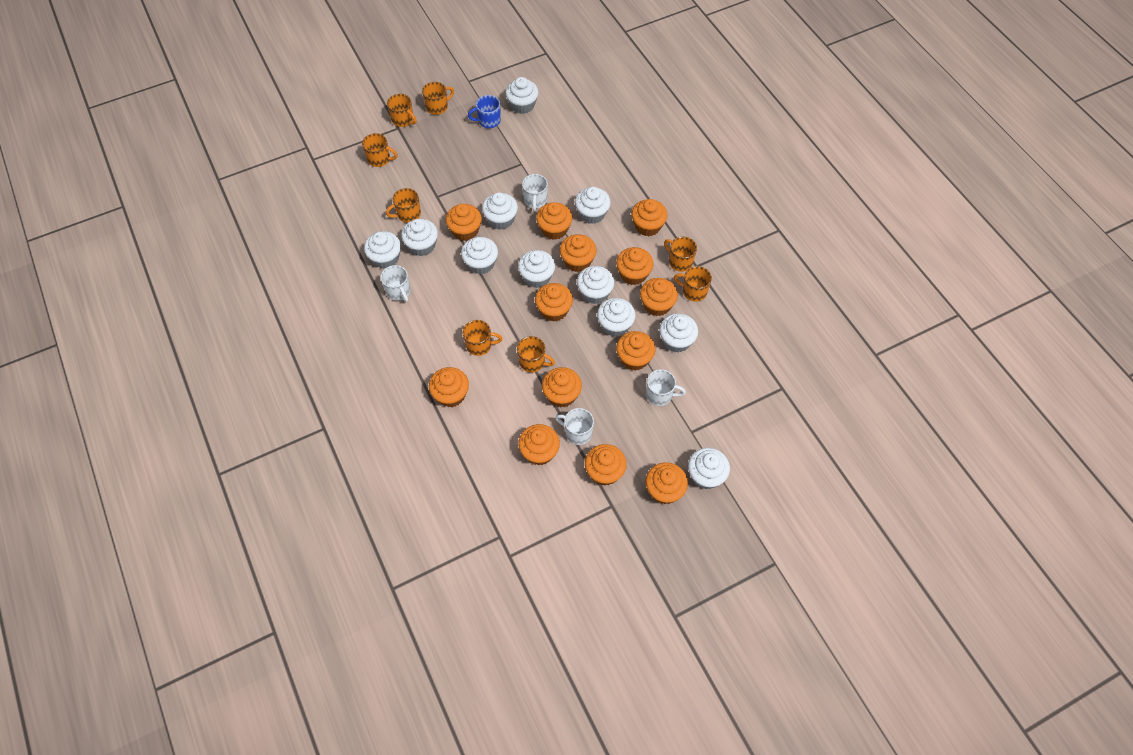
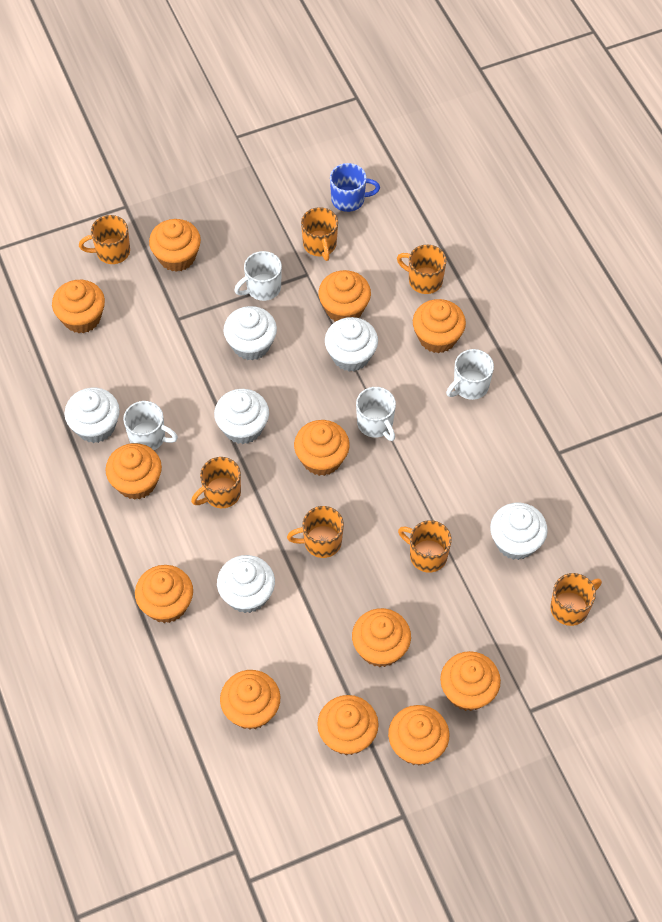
orange cupcake: 13 -> 12
orange mug: 8 -> 7
white cupcake: 11 -> 6

